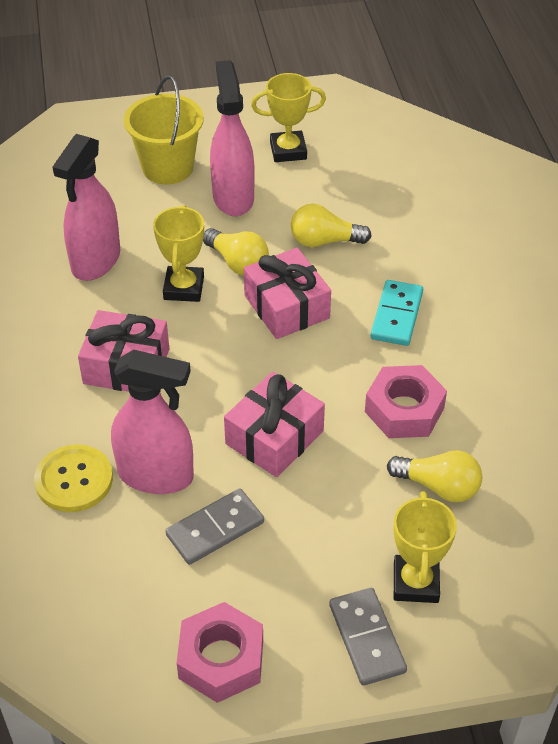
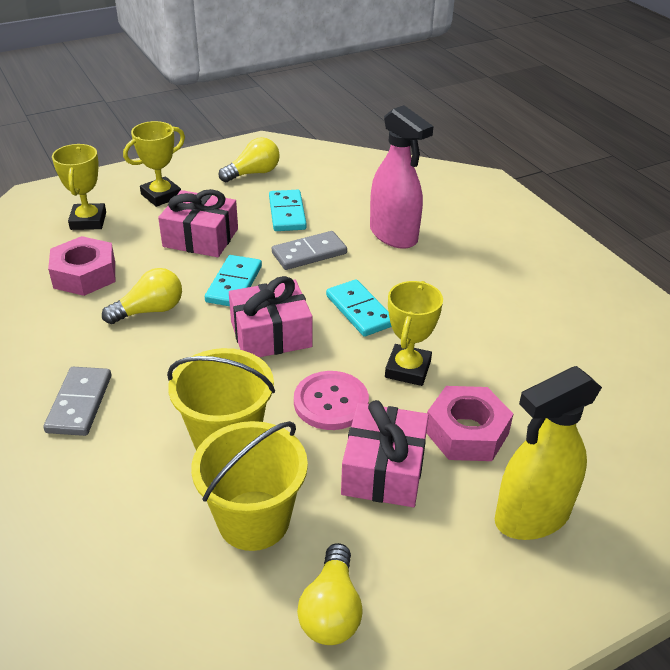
pink button: 0 -> 1
pink spray bottle: 3 -> 1
turquoise domino: 1 -> 3
yellow bucket: 1 -> 2
yellow button: 1 -> 0
yellow spray bottle: 0 -> 1

